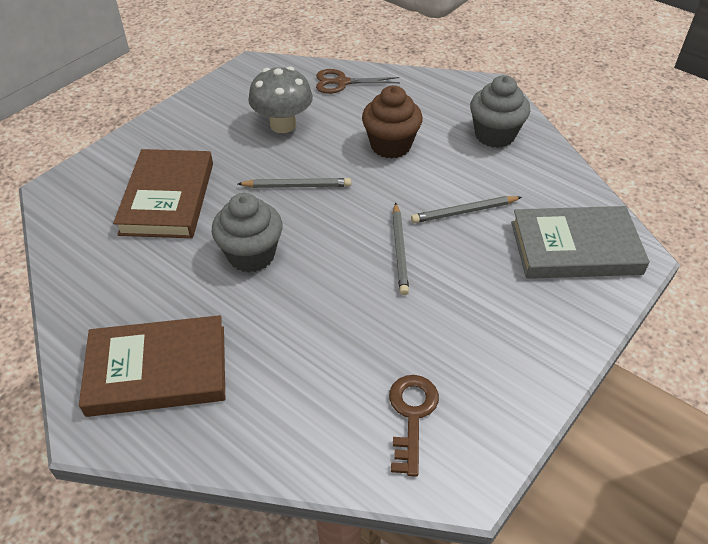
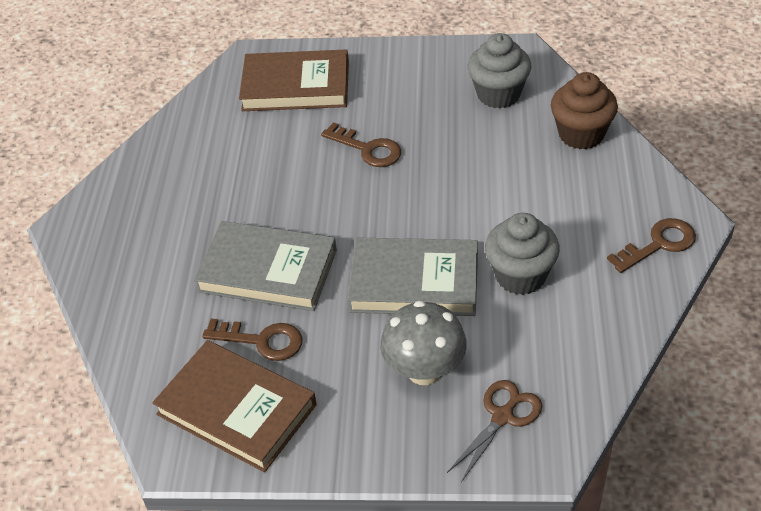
brown key: 1 -> 3
grey book: 1 -> 2
grey pencil: 3 -> 0

